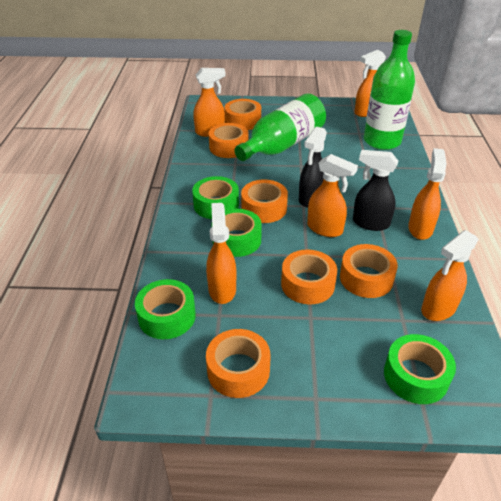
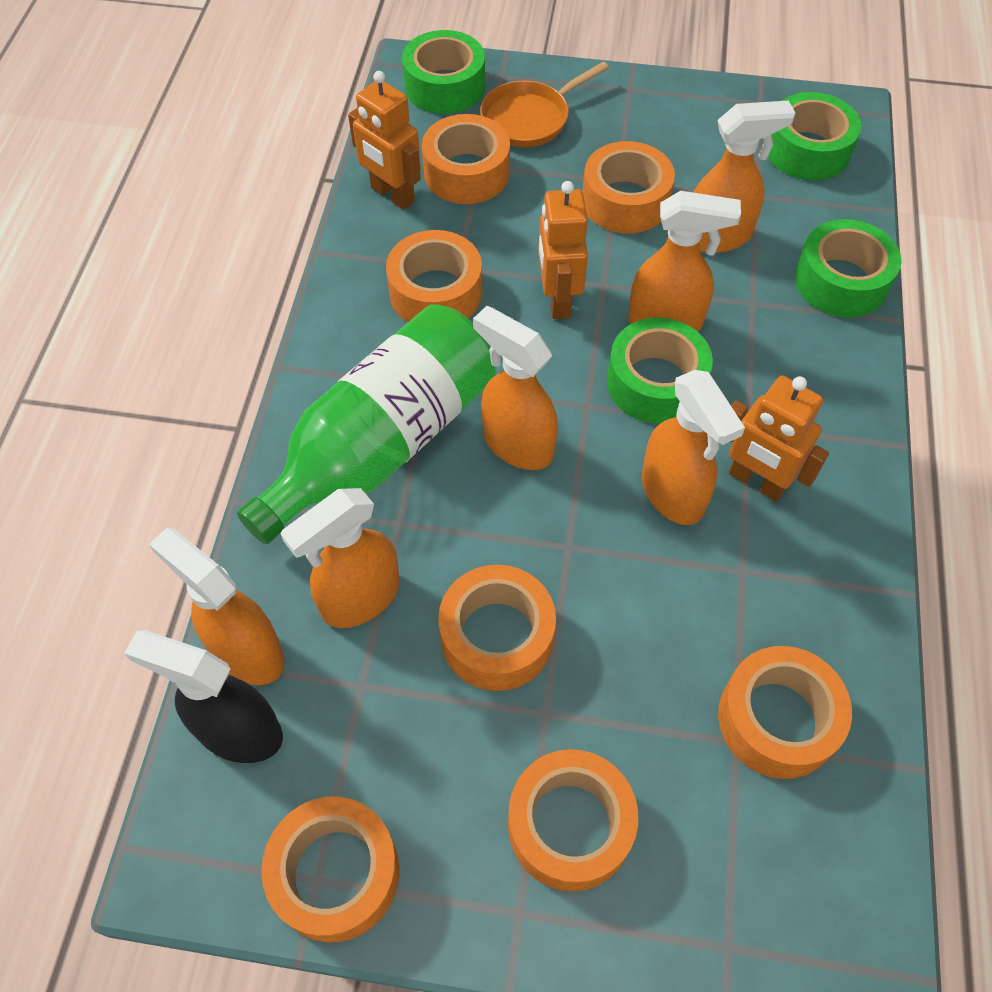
black spray bottle: 2 -> 1
green bottle: 2 -> 1
orange pan: 0 -> 1
orange robot: 0 -> 3
orange tape: 6 -> 7

